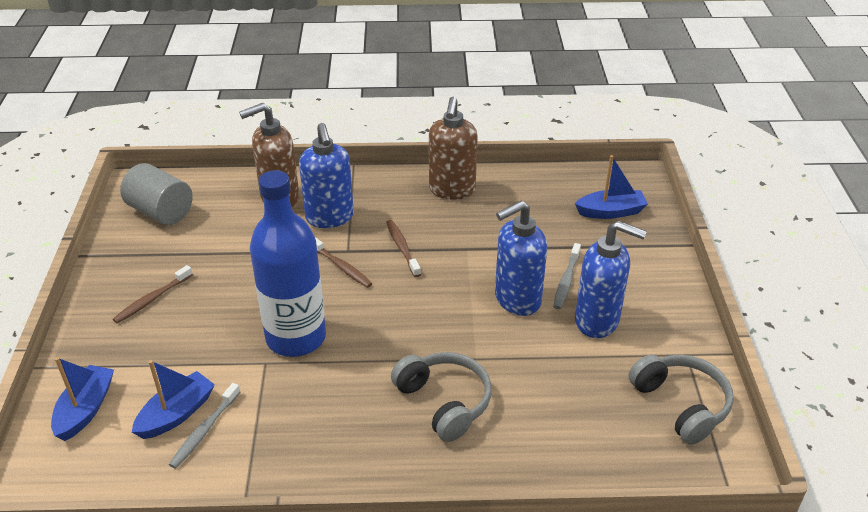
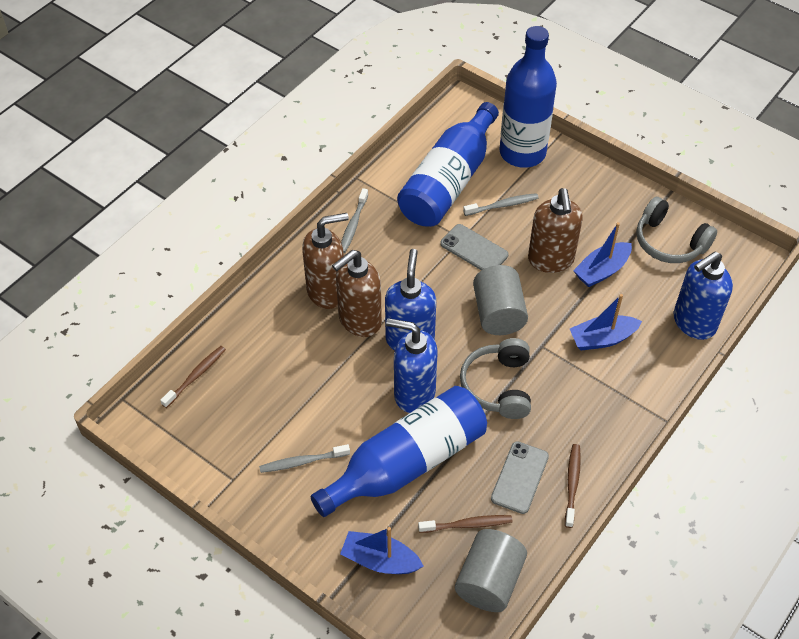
blue bottle: 1 -> 3
brown soap dispenser: 2 -> 3
grey cylinder: 1 -> 2
grey phone: 0 -> 2
grey toothbrush: 2 -> 3

